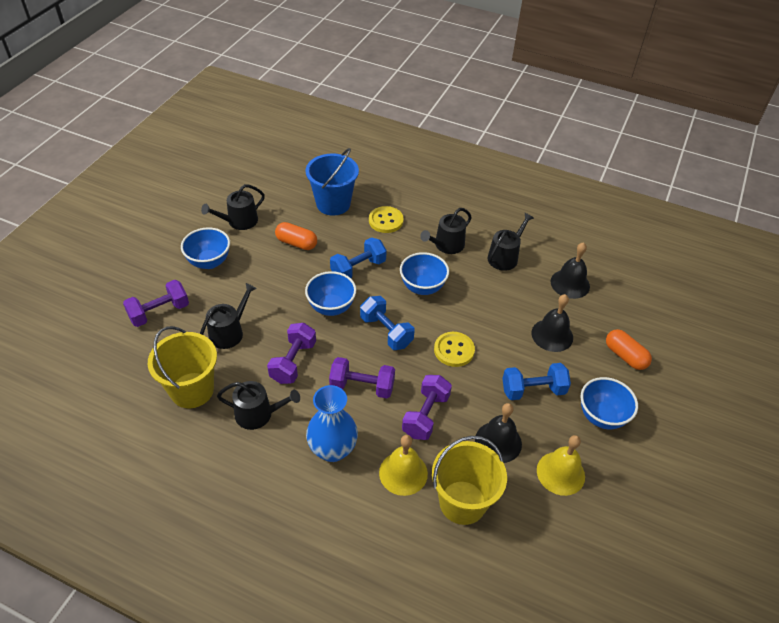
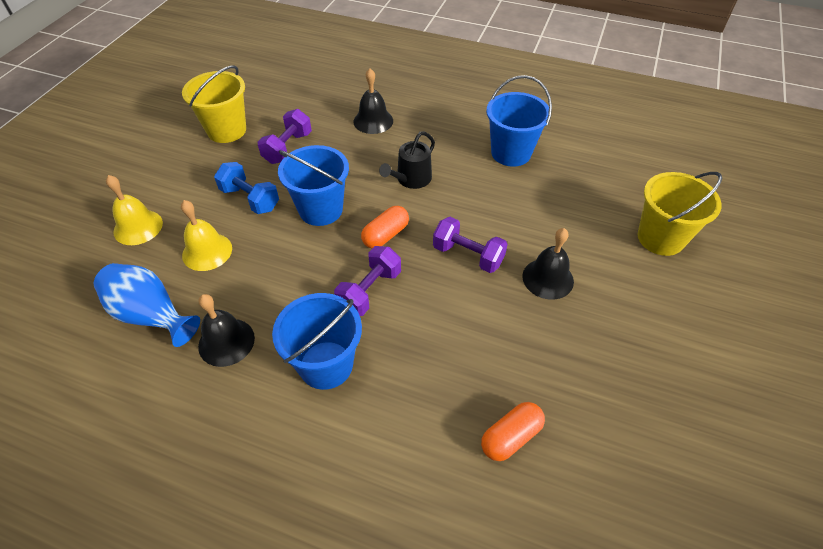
black watering can: 5 -> 1
blue bowl: 4 -> 0
blue bucket: 1 -> 3
blue dumbbell: 3 -> 1
purple dumbbell: 4 -> 3
yellow button: 2 -> 0

